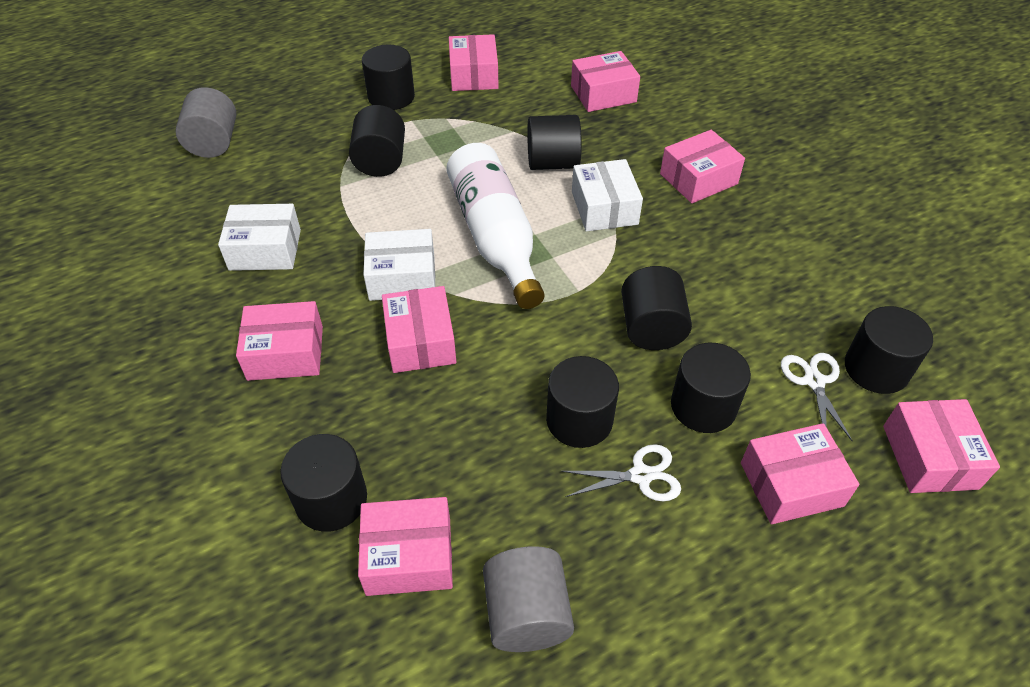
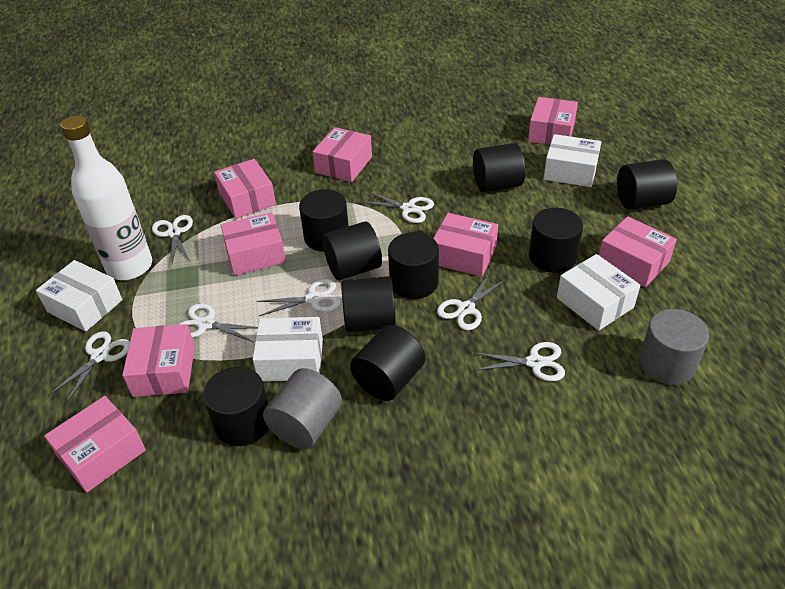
black cylinder: 8 -> 9
white box: 3 -> 4
white scissors: 2 -> 7

